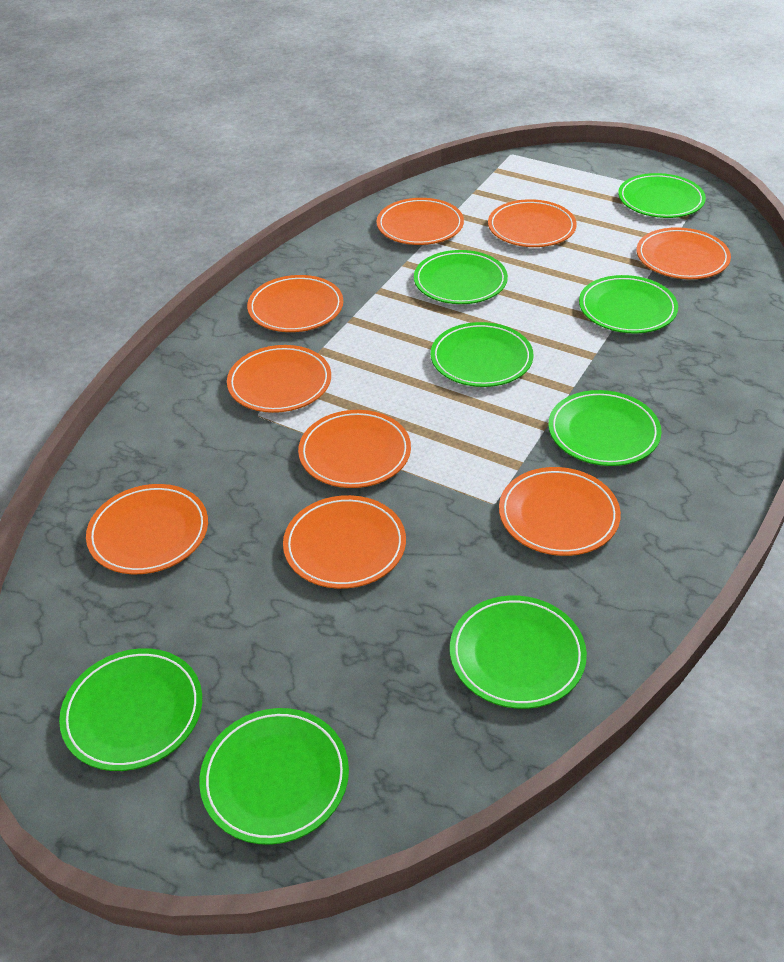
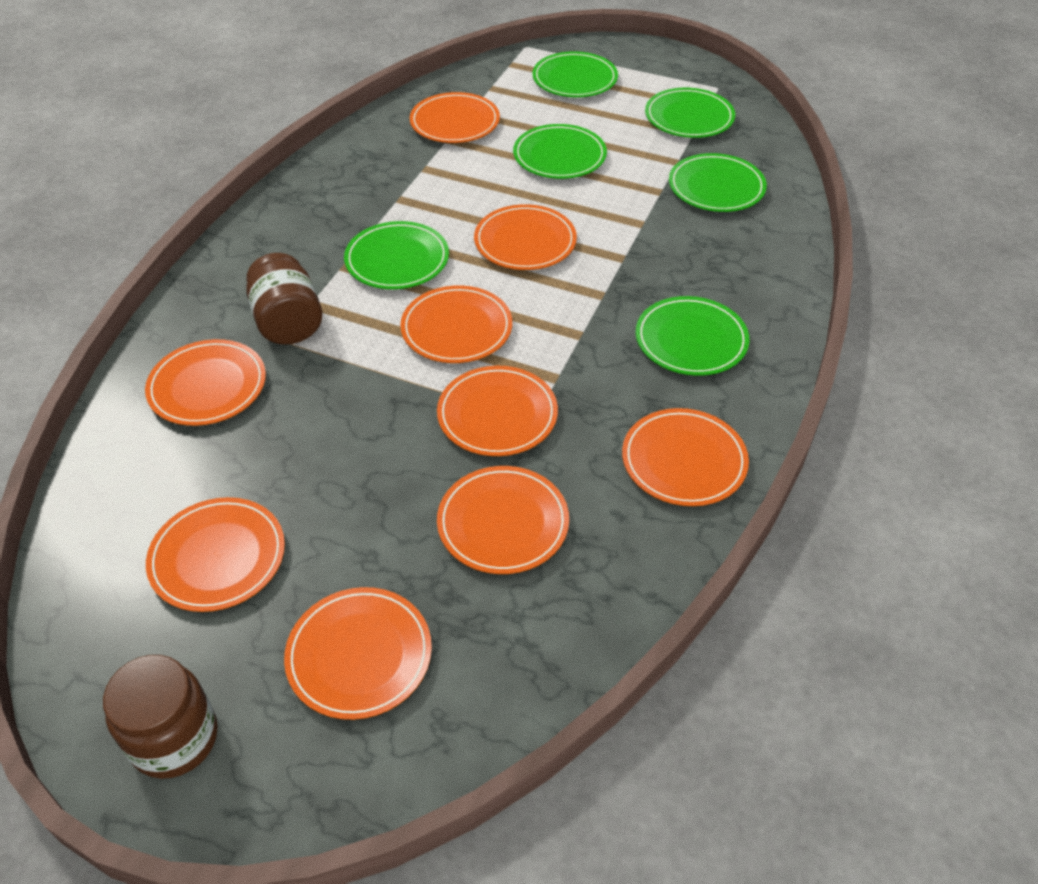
brown jar: 0 -> 2
green plate: 8 -> 6

